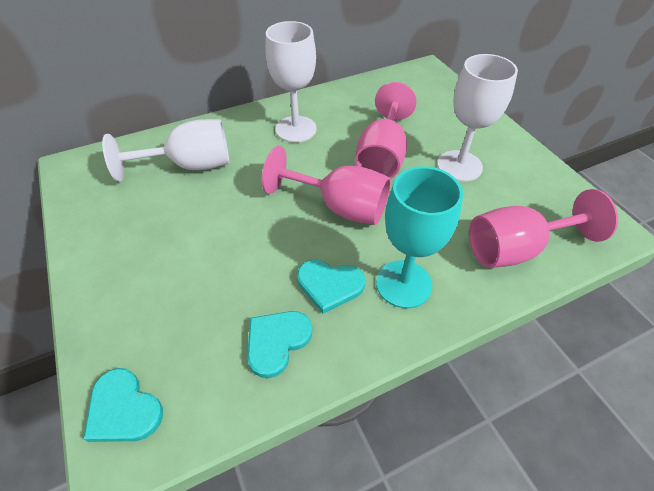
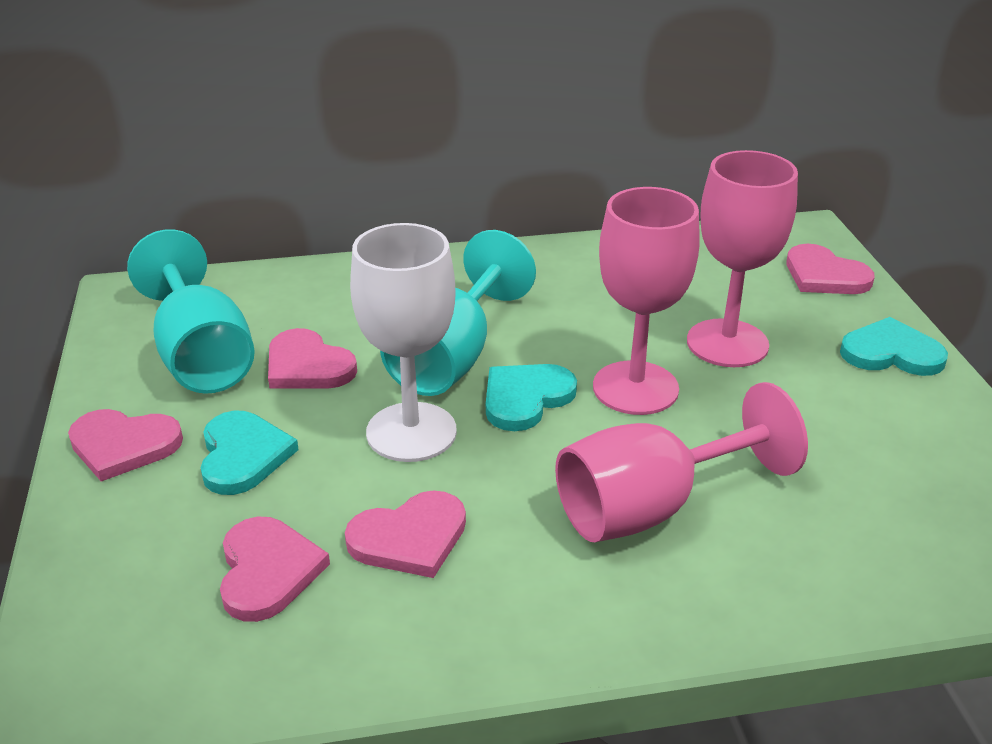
pink heart: 0 -> 5
turquoise goblet: 1 -> 2
white goblet: 3 -> 1

